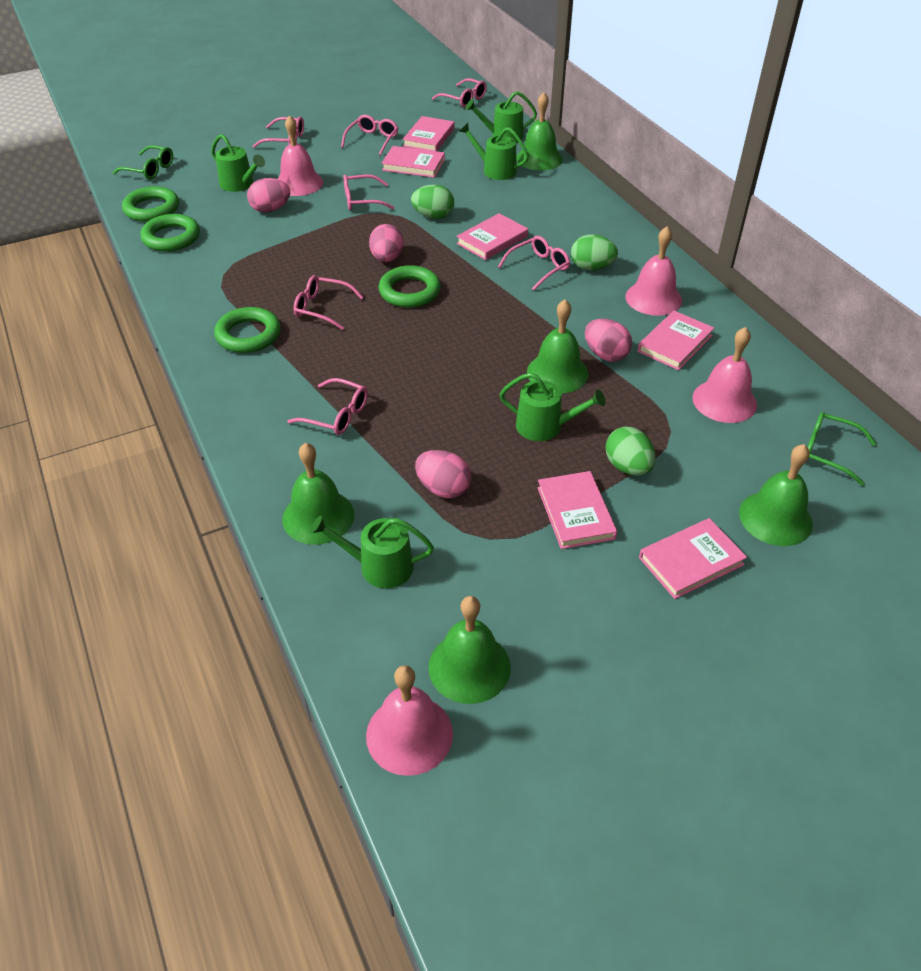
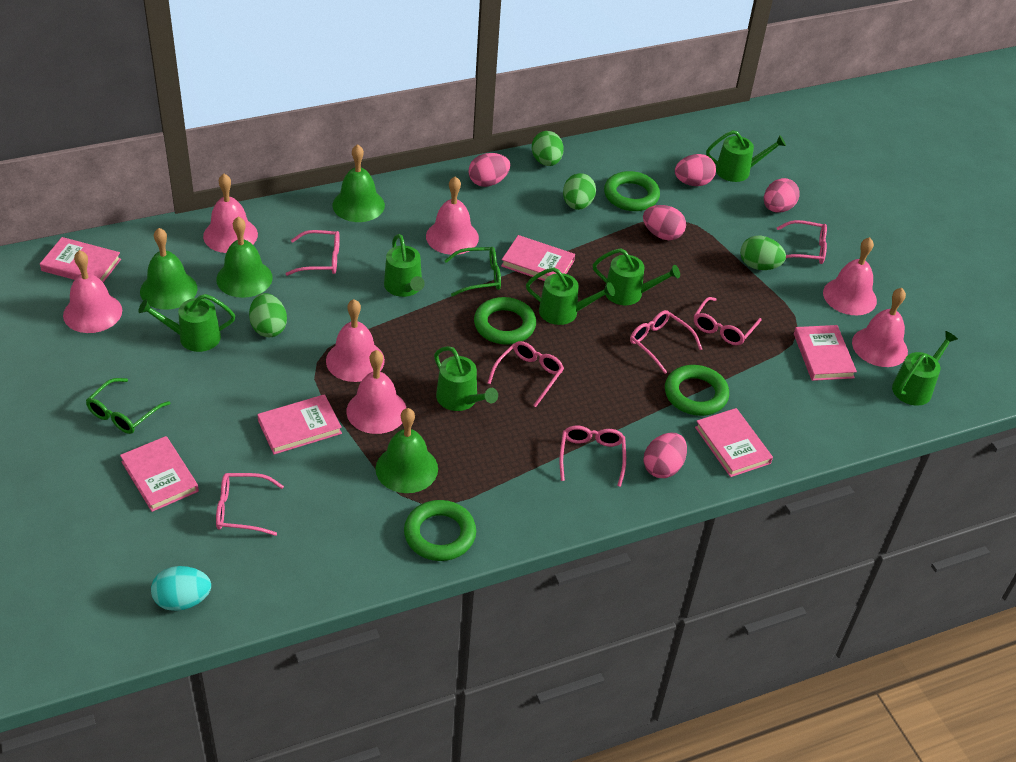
green bell: 5 -> 4
green egg: 3 -> 4
green watering can: 5 -> 7
pink bell: 4 -> 7
pink egg: 4 -> 5
turquoise egg: 0 -> 1

